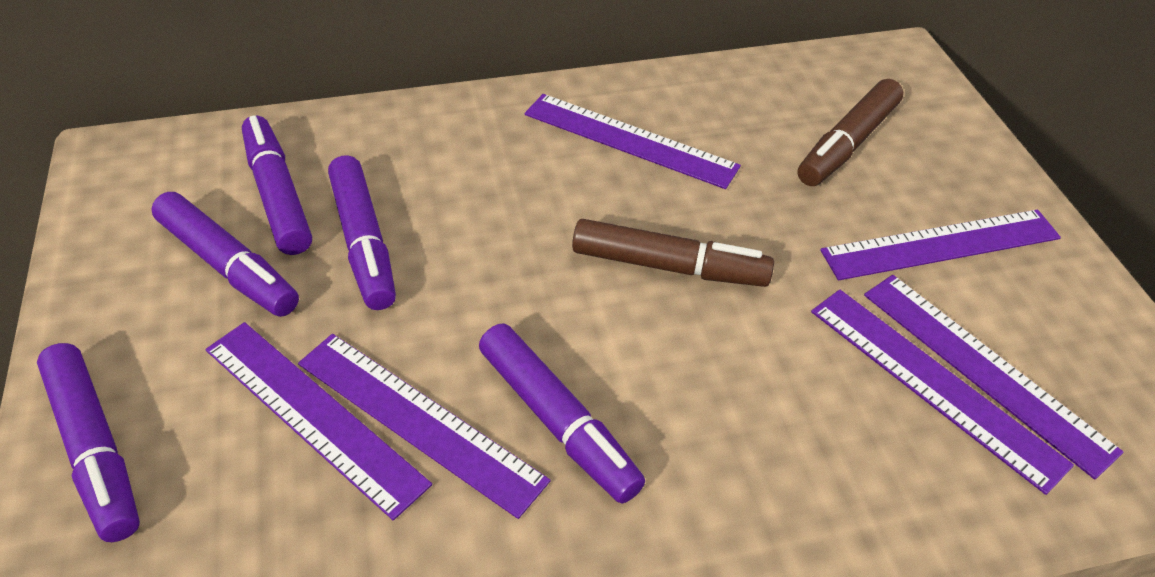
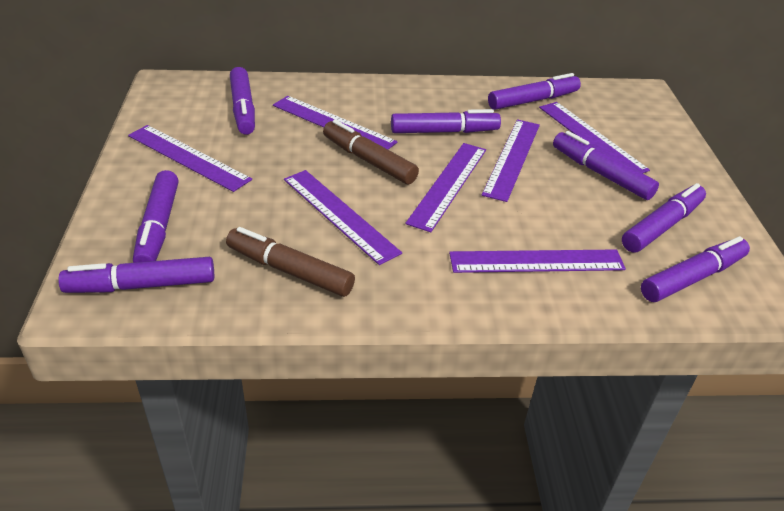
purple marker: 5 -> 8
purple ruler: 6 -> 7

